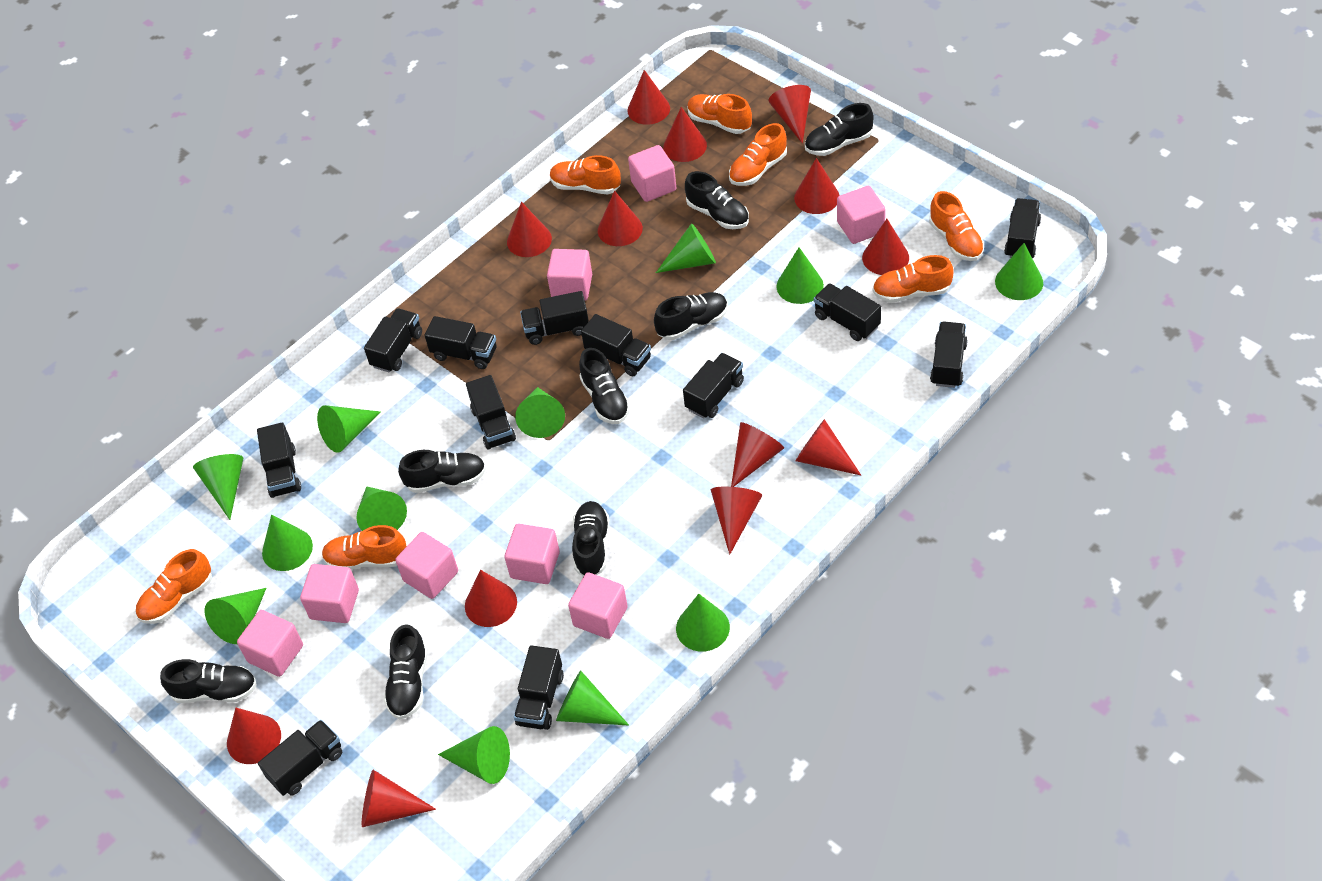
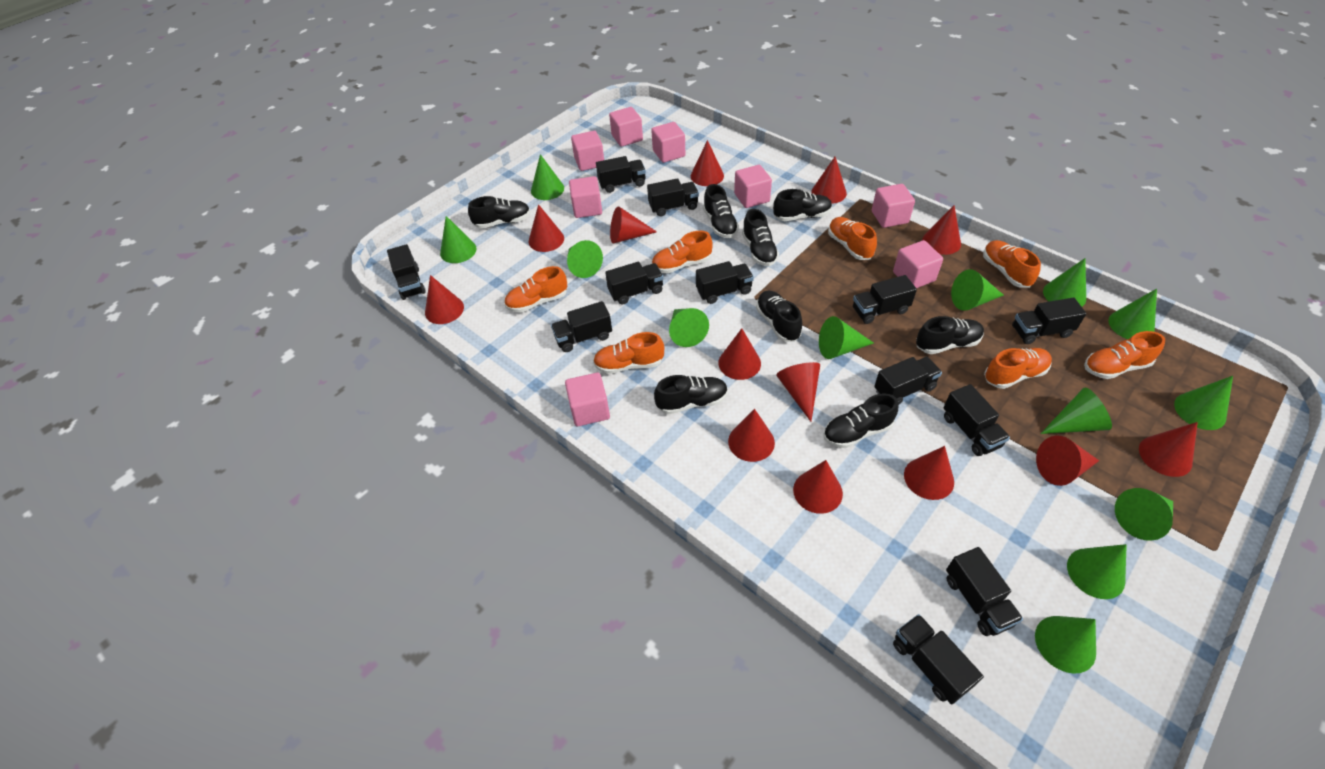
green cone: 12 -> 13

